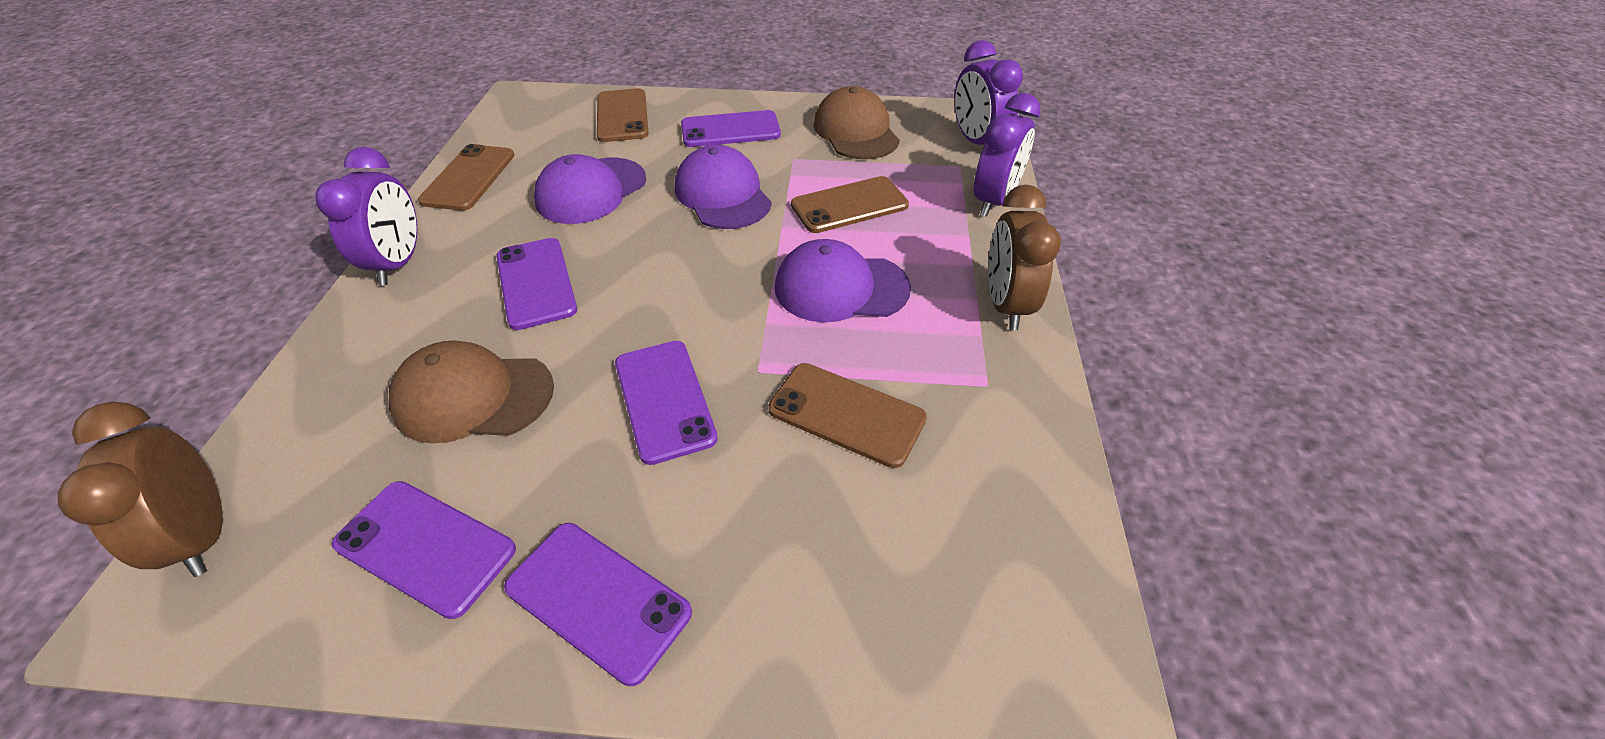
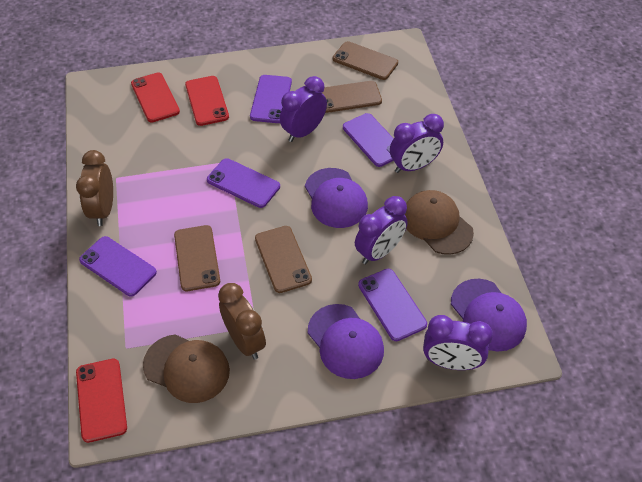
purple clock: 3 -> 4
red phone: 0 -> 3

